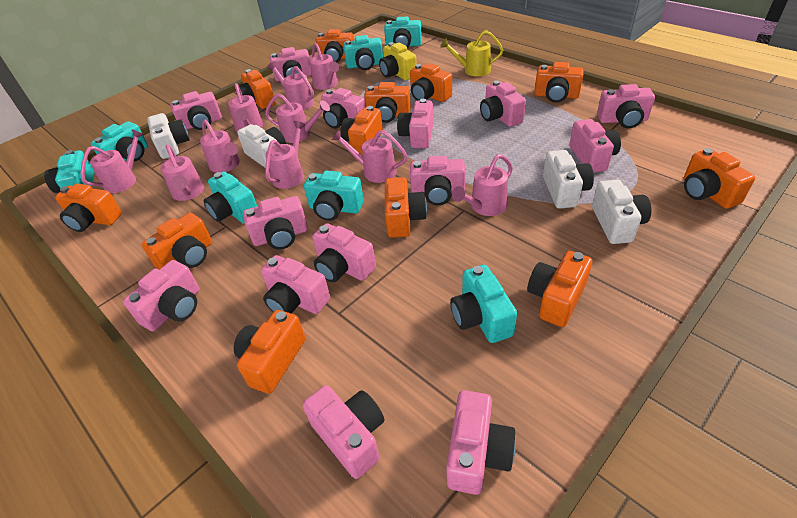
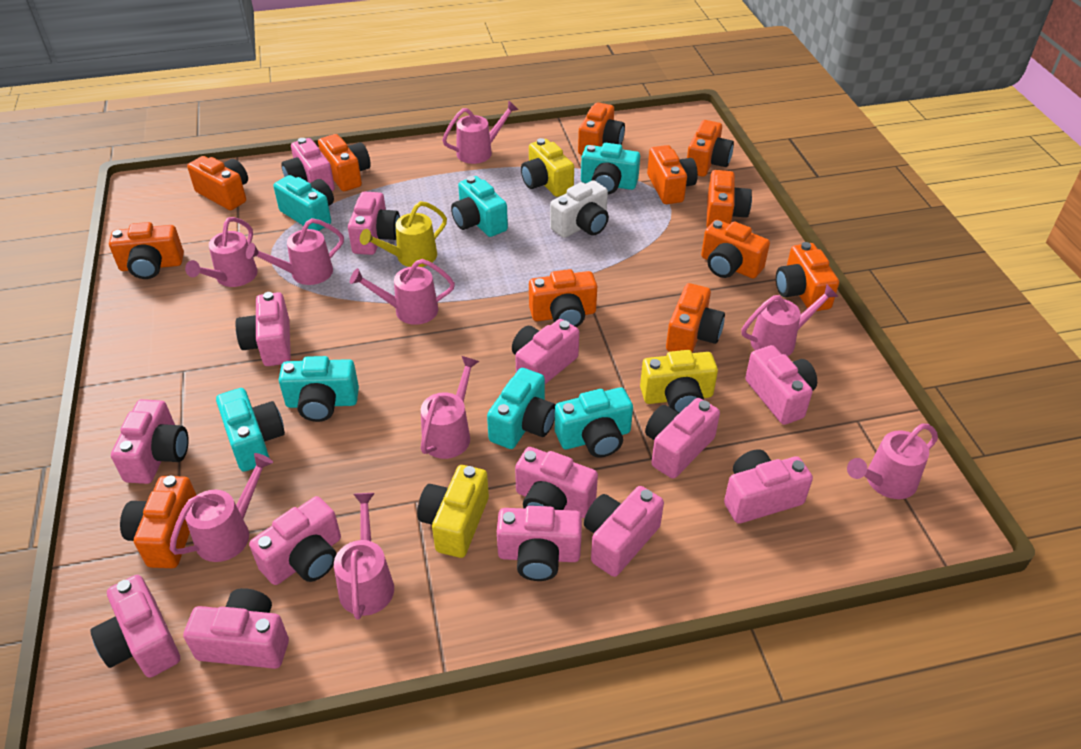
pink watering can: 10 -> 9
white camera: 4 -> 1
yellow camera: 1 -> 3

